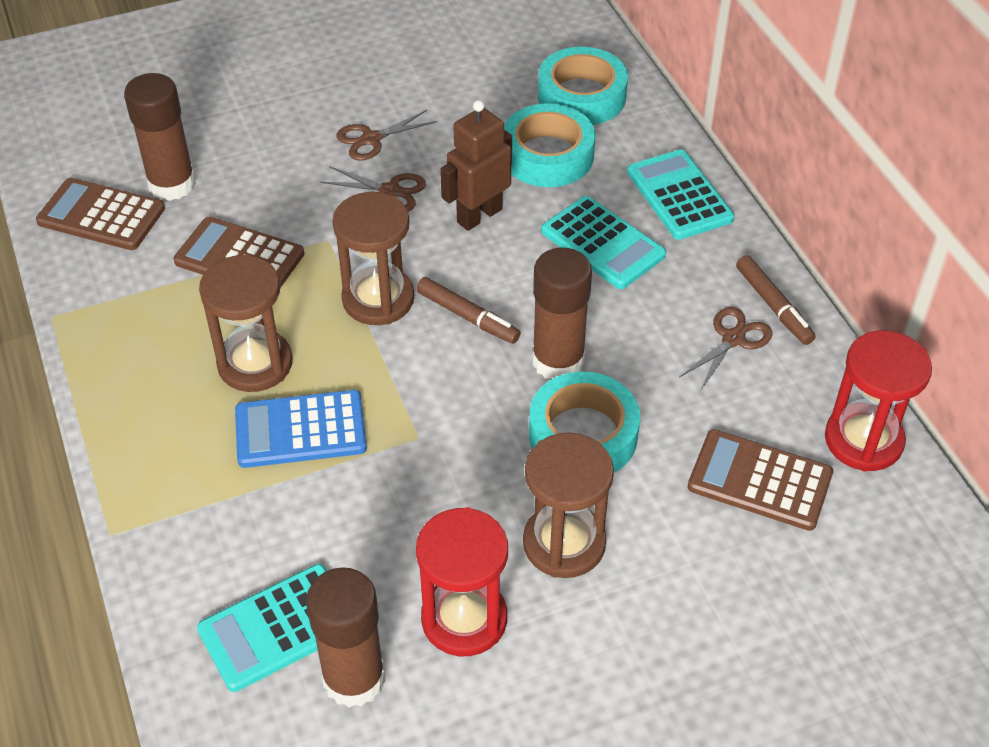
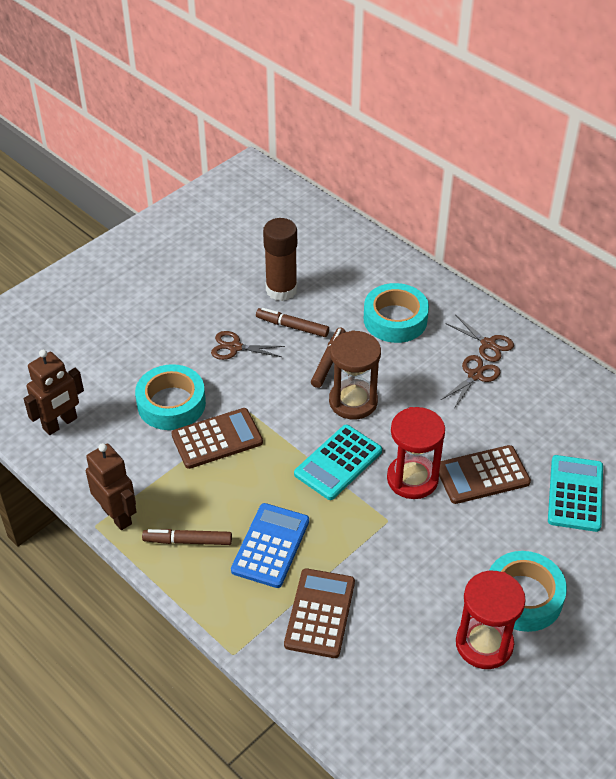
brown glue stick: 3 -> 1
brown hourglass: 3 -> 1
brown marker: 2 -> 3
brown robot: 1 -> 2
turquoise calculator: 3 -> 2

